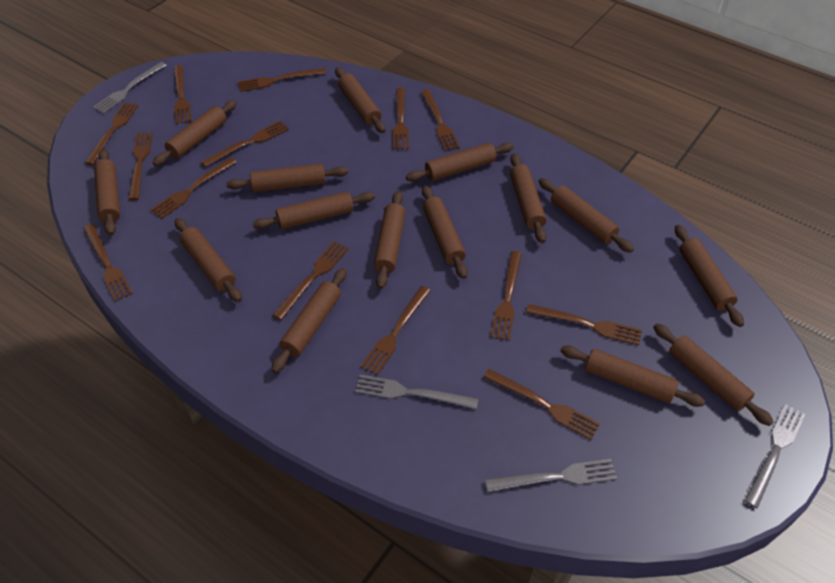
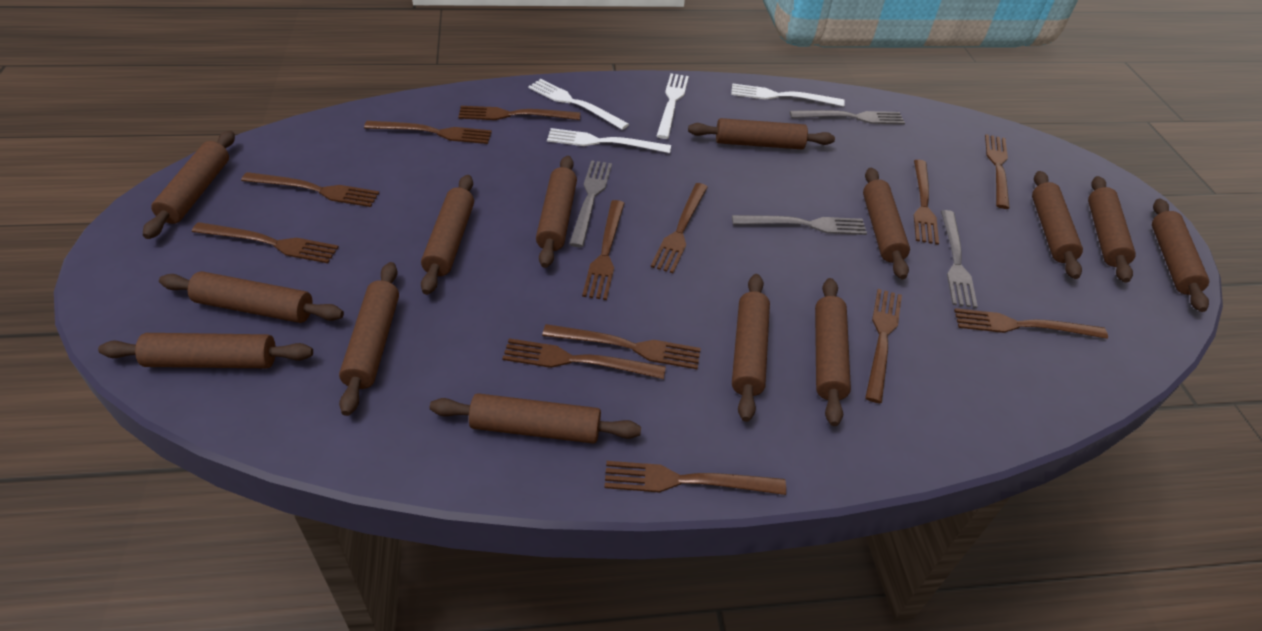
brown fork: 14 -> 13
brown rolling pin: 15 -> 14
white fork: 0 -> 4

